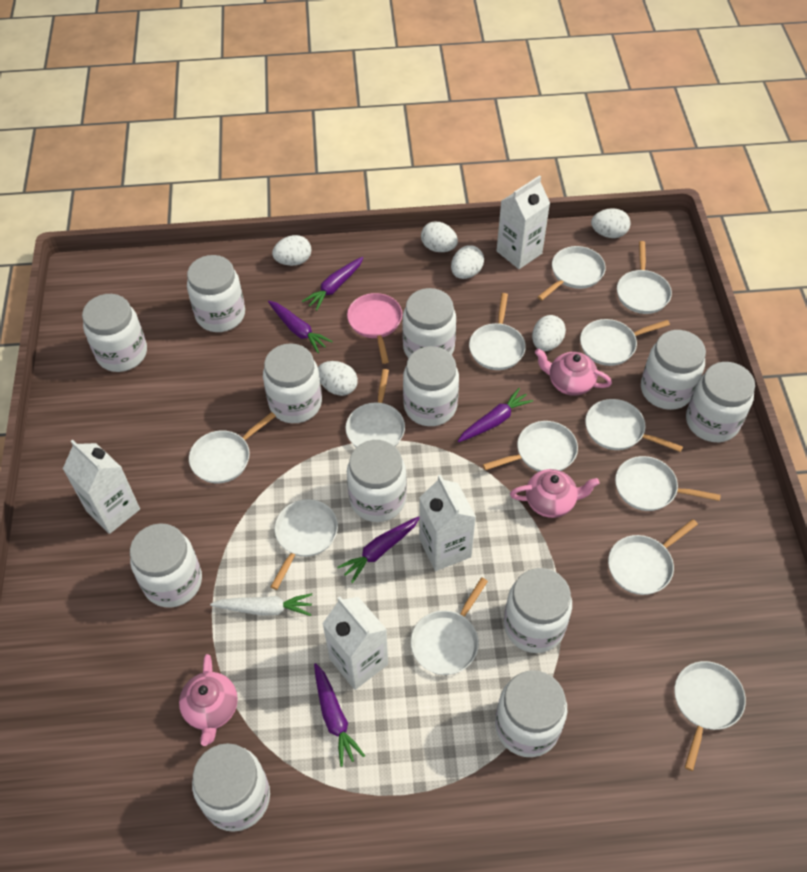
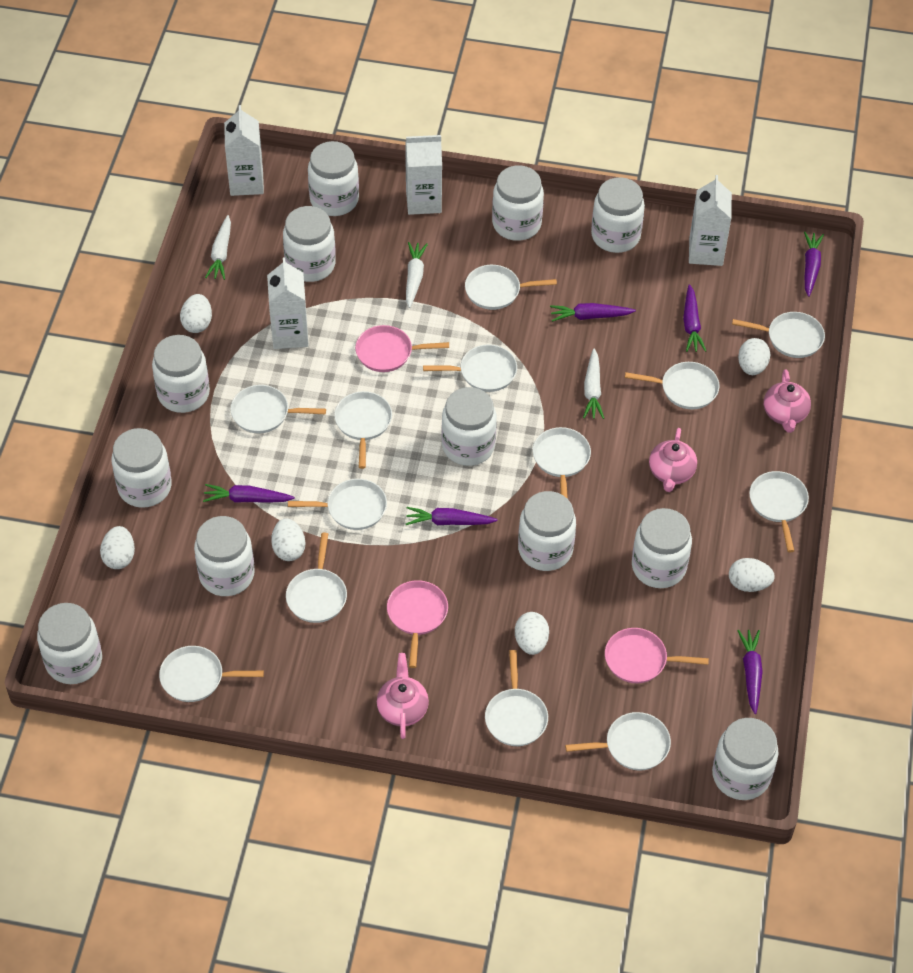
pink pan: 1 -> 3
purple carrot: 5 -> 6
white carrot: 1 -> 3

